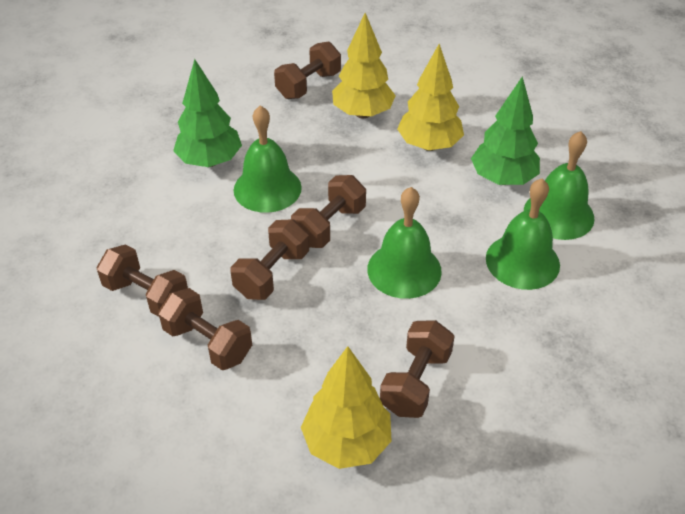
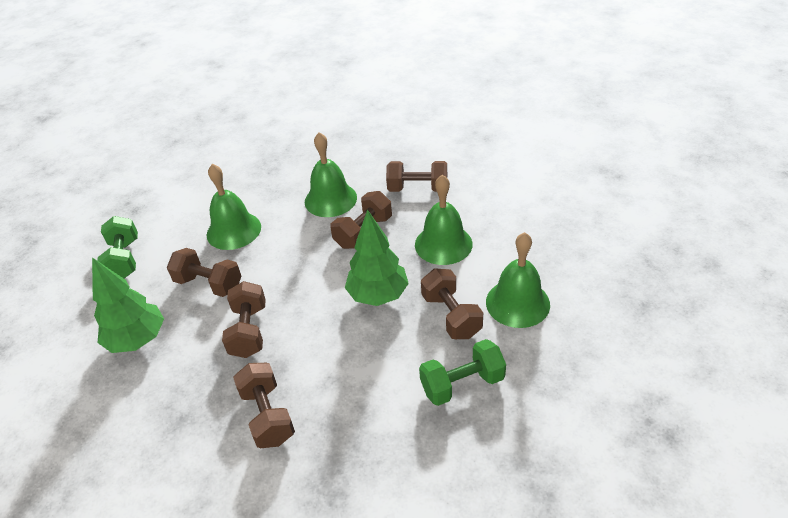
green dumbbell: 0 -> 2
yellow tree: 3 -> 0

